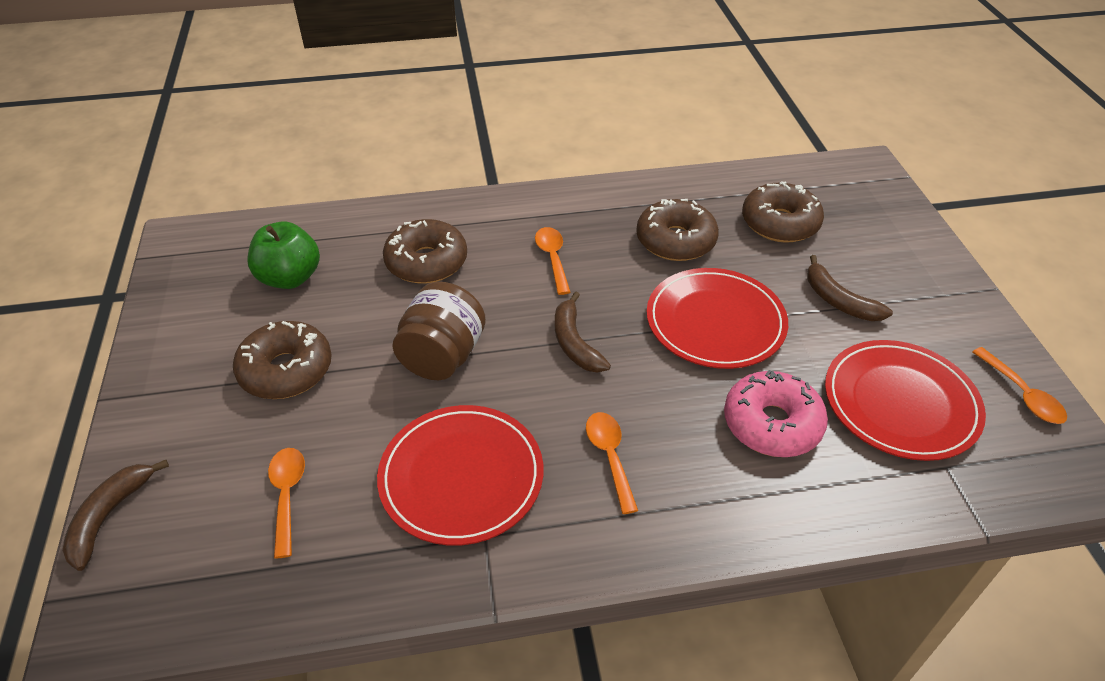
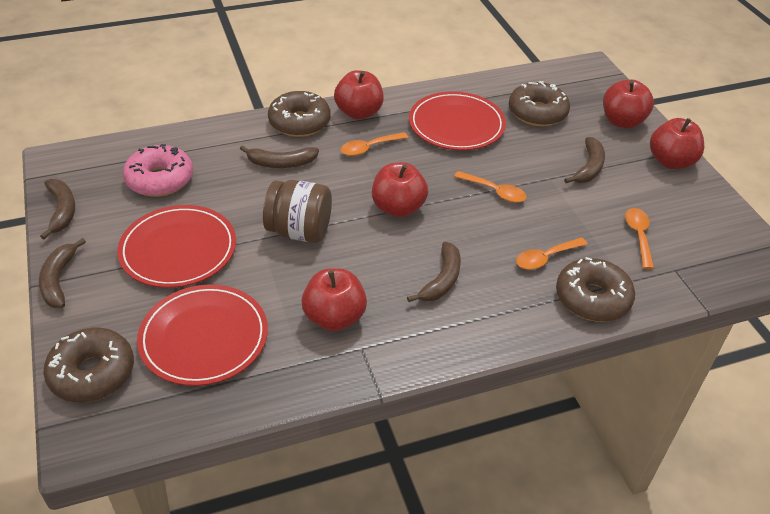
brown banana: 3 -> 5
green apple: 1 -> 0
red apple: 0 -> 5

